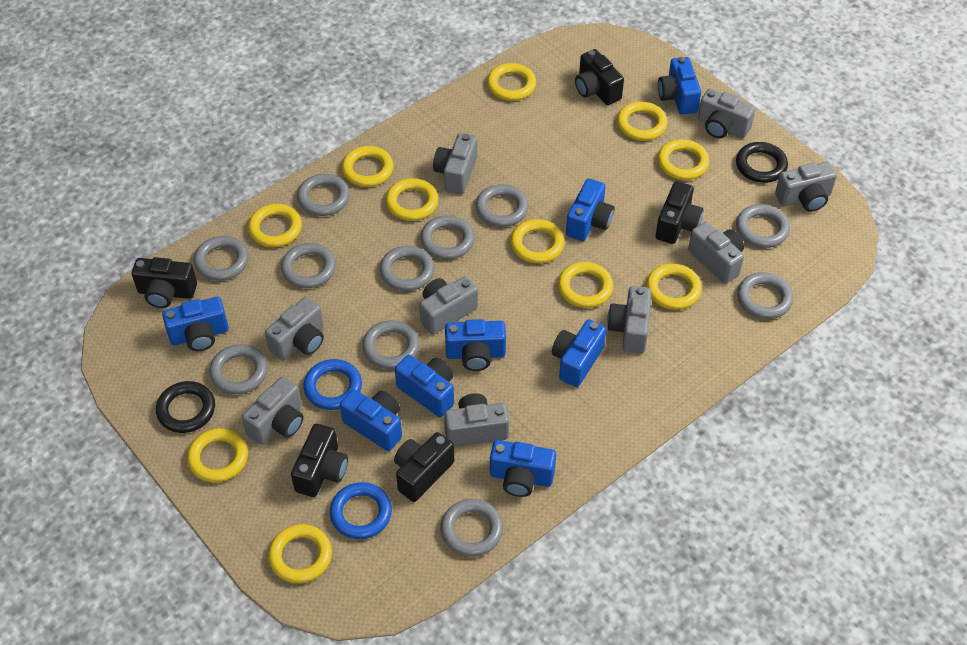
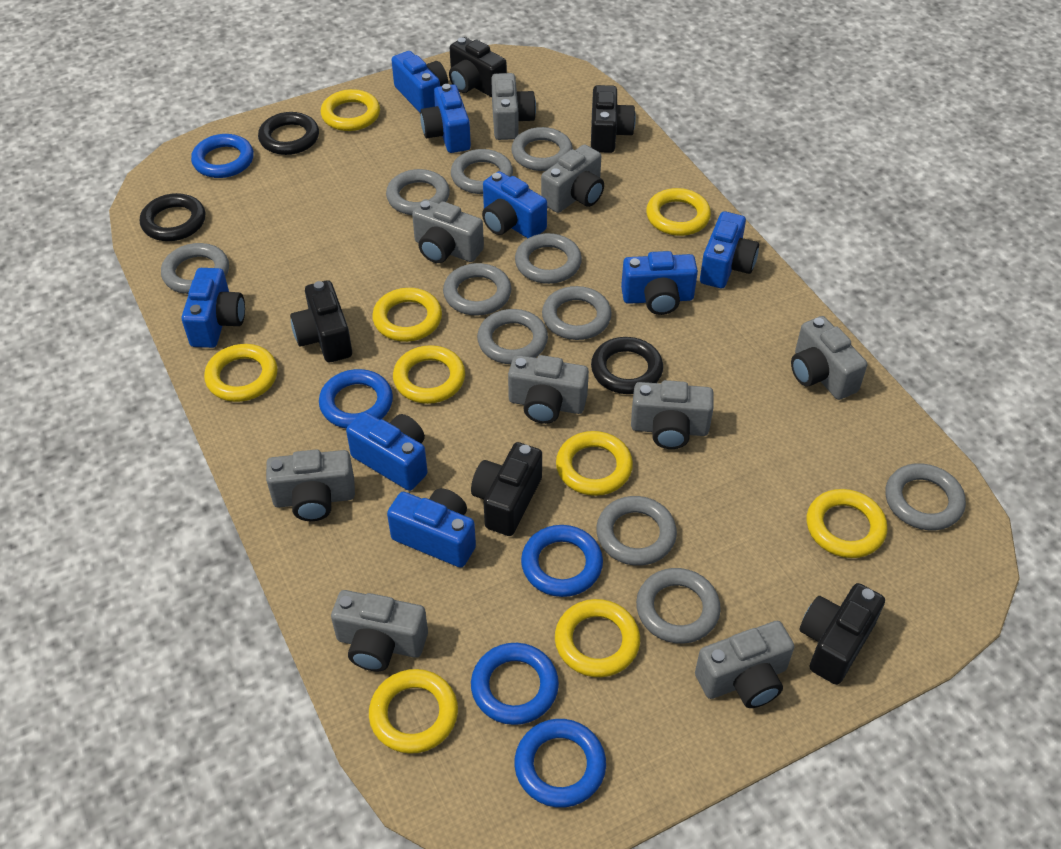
black ring: 2 -> 3
blue ring: 2 -> 5
yellow ring: 11 -> 9

